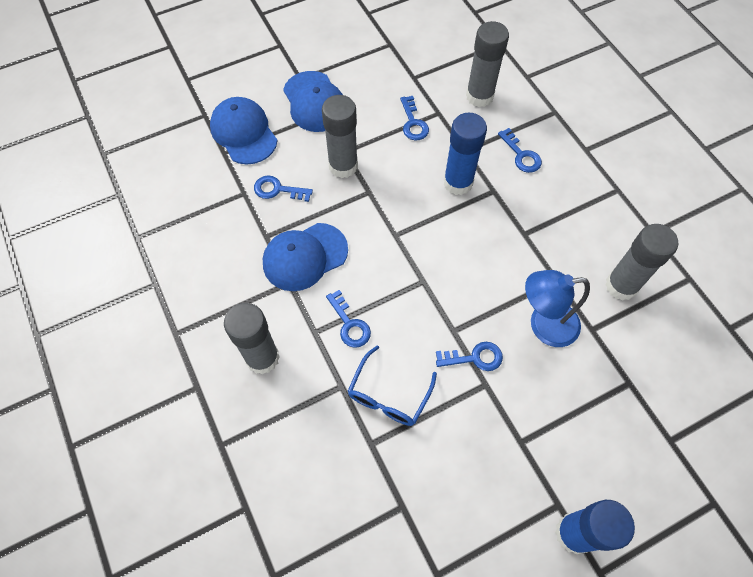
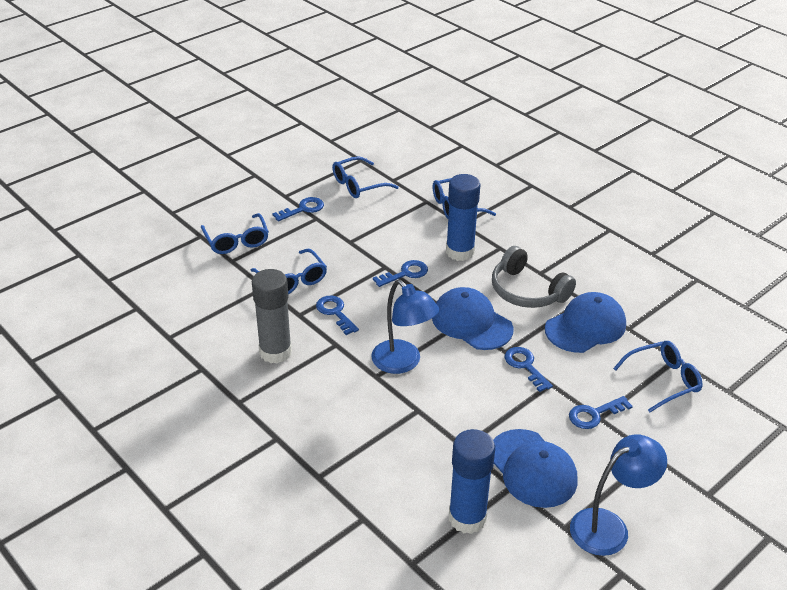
blue glasses: 1 -> 5
blue lamp: 1 -> 2
grey glue stick: 4 -> 1
grey headphones: 0 -> 1

